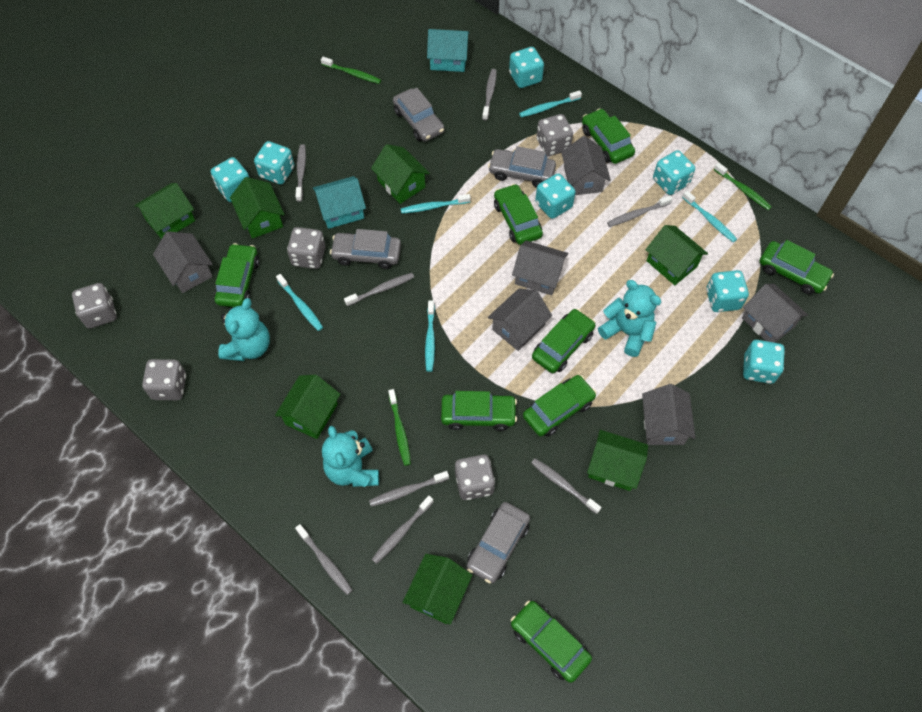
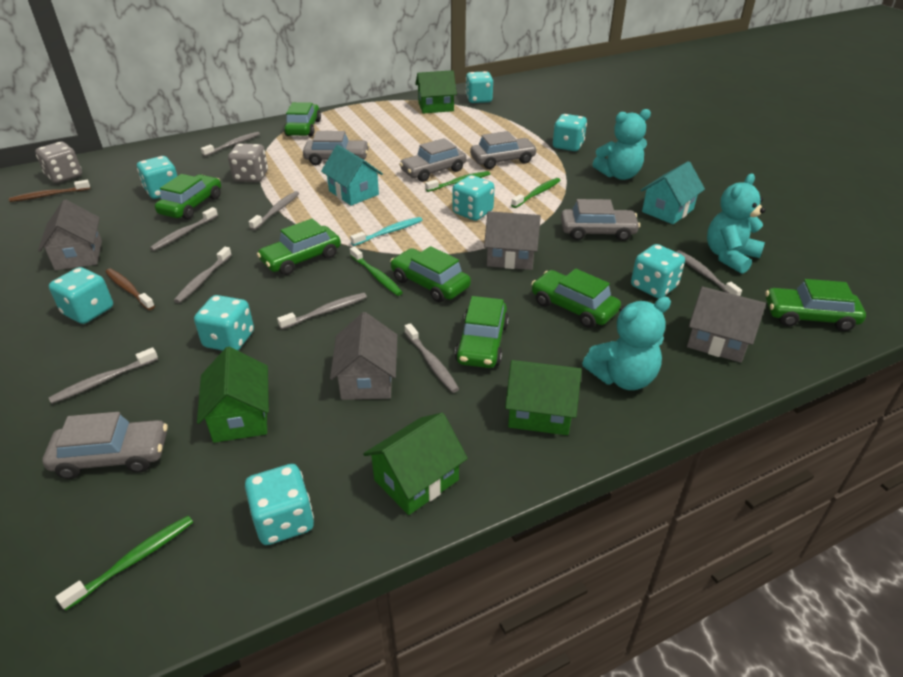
brown toothbrush: 0 -> 2
green car: 8 -> 7
green house: 7 -> 4
green toothbrush: 3 -> 4
grey car: 4 -> 5
grey dice: 5 -> 2
grey house: 6 -> 4
turquoise dice: 7 -> 8
turquoise toothbrush: 5 -> 1

